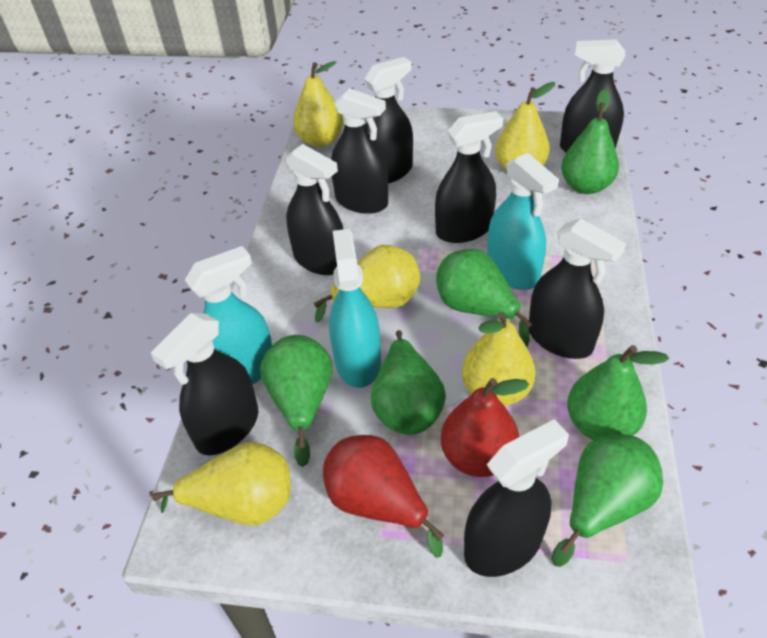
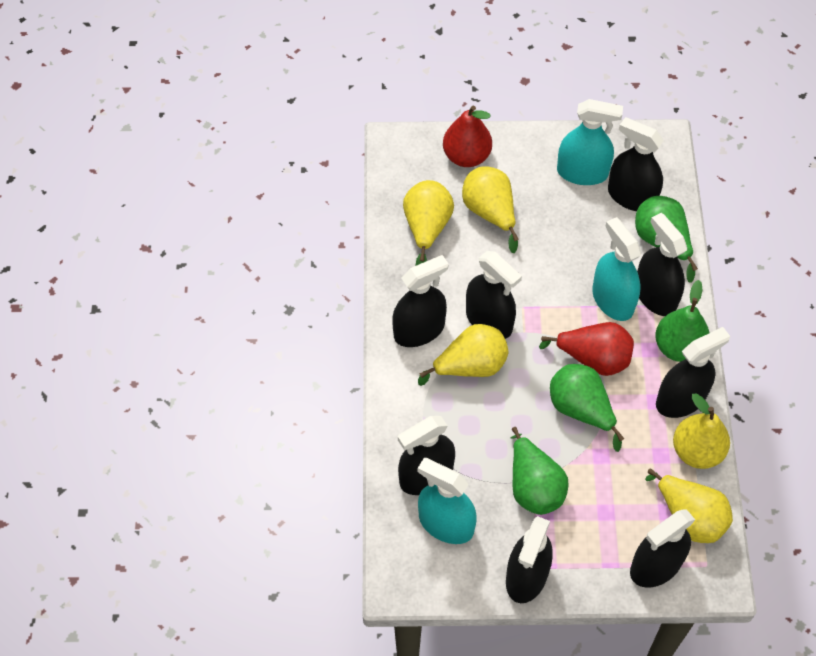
green pear: 6 -> 4

